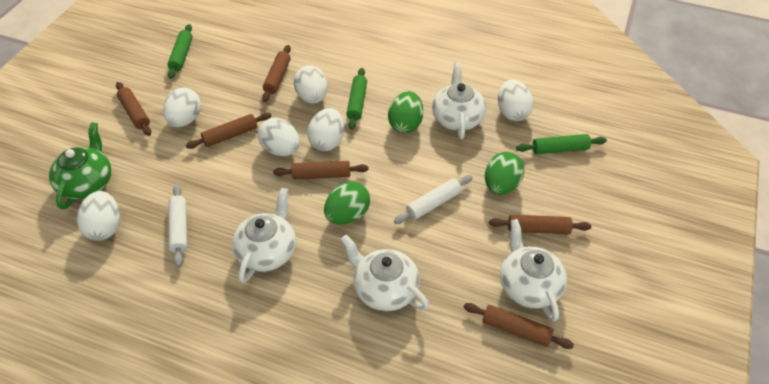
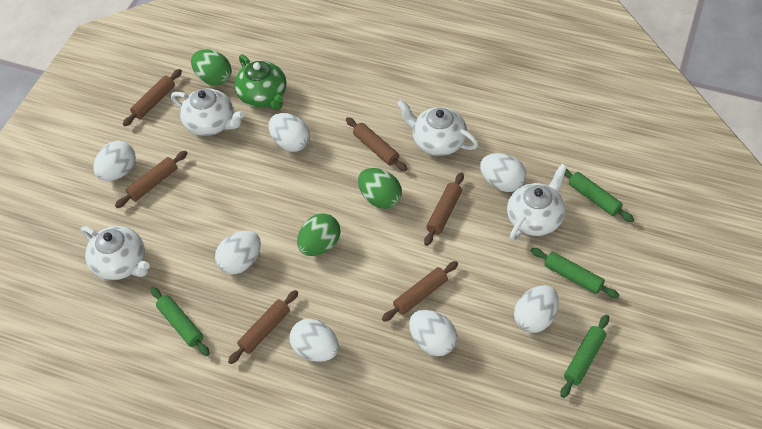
green rolling pin: 3 -> 4
white egg: 6 -> 7
white rolling pin: 2 -> 0

